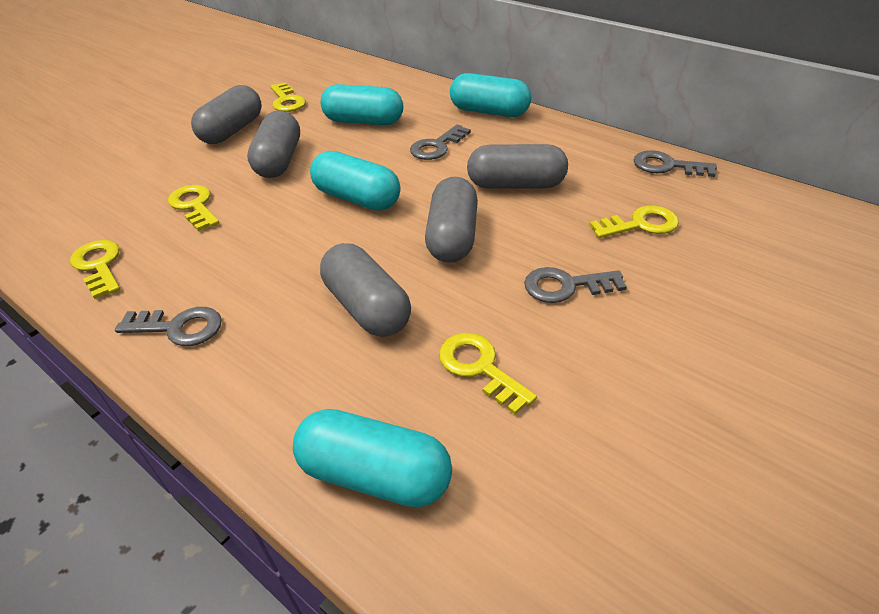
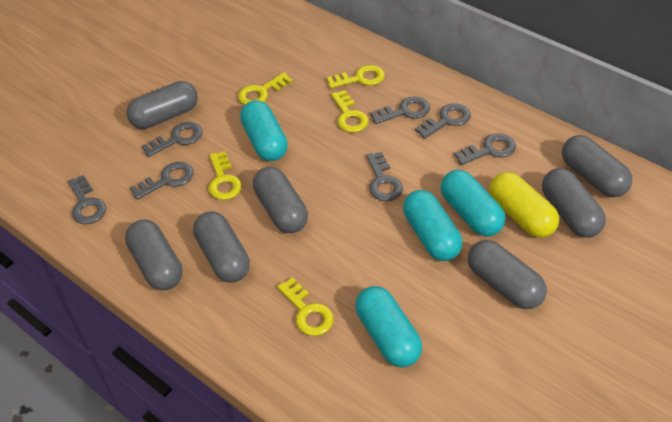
grey capsule: 5 -> 7
grey key: 4 -> 7
yellow capsule: 0 -> 1

